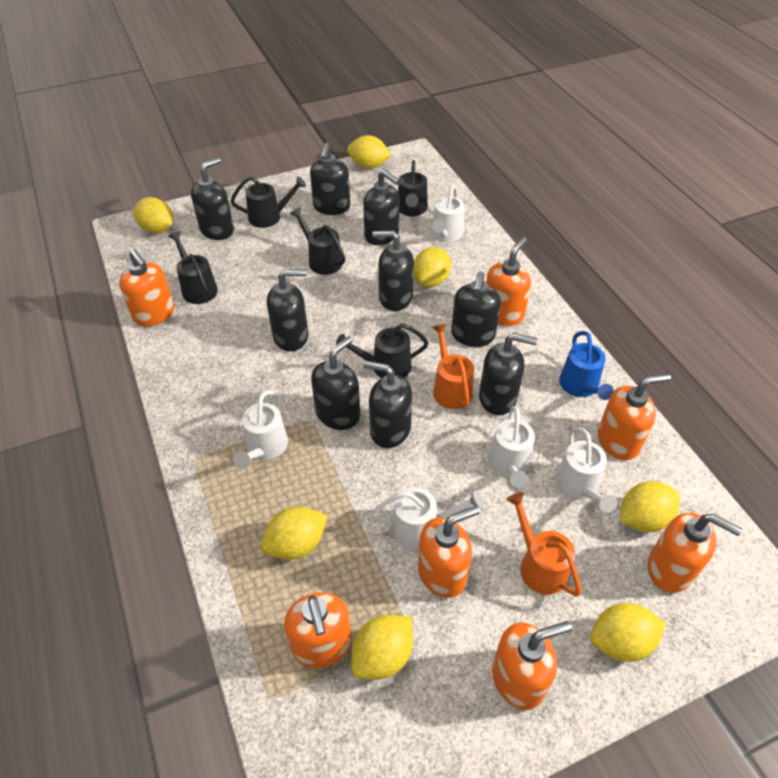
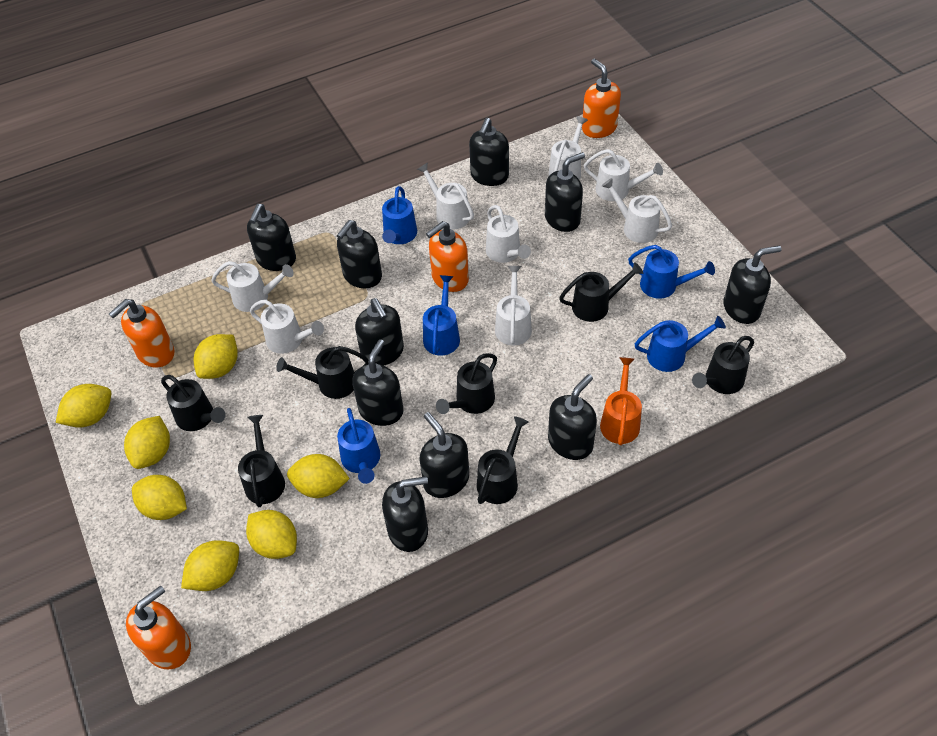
black soap dispenser: 9 -> 10
black watering can: 5 -> 7
blue watering can: 1 -> 5
orange soap dispenser: 7 -> 4
orange watering can: 2 -> 1
white watering can: 5 -> 8

